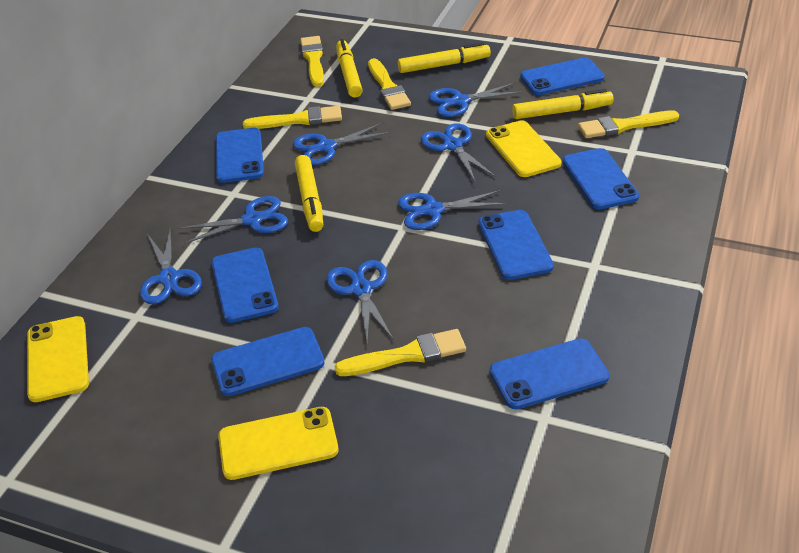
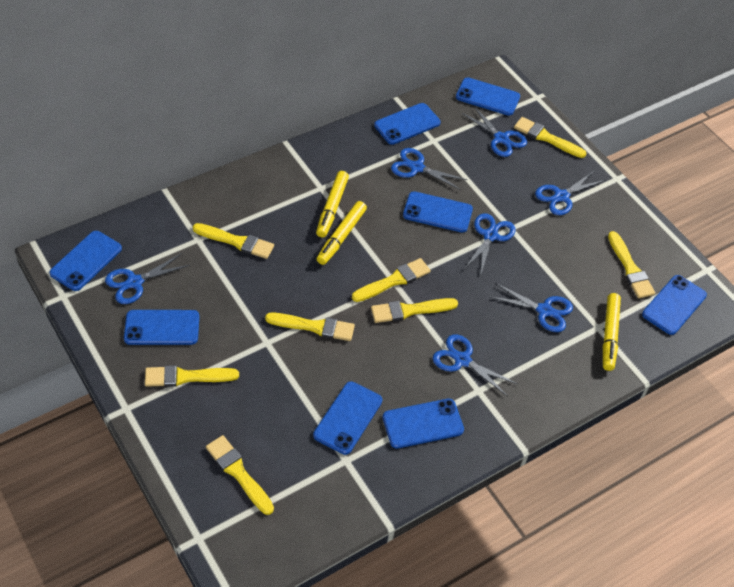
blue phone: 7 -> 8
yellow brush: 5 -> 8
yellow marker: 4 -> 3
yellow phone: 3 -> 0

